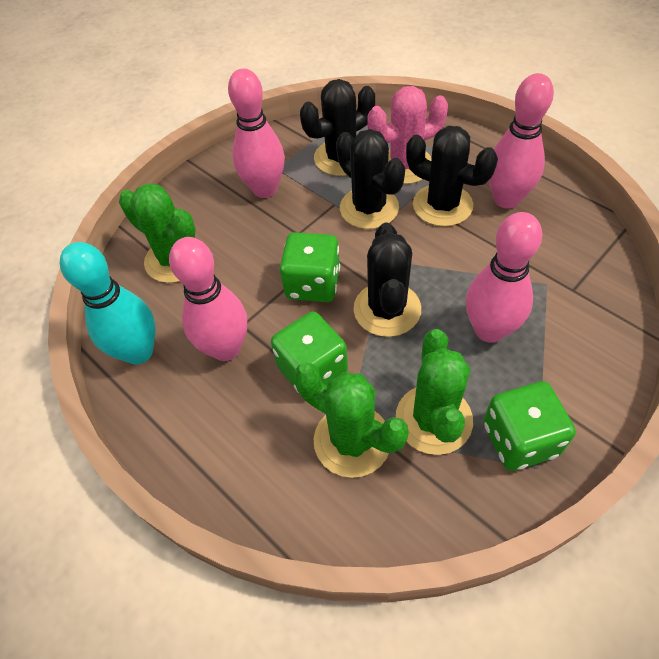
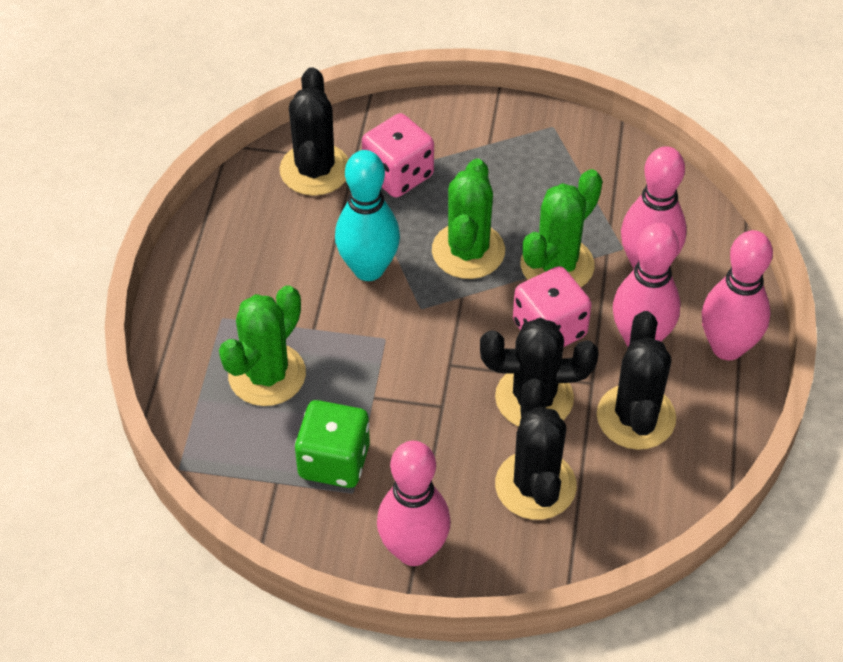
green dice: 3 -> 1
pink cactus: 1 -> 0
pink dice: 0 -> 2

